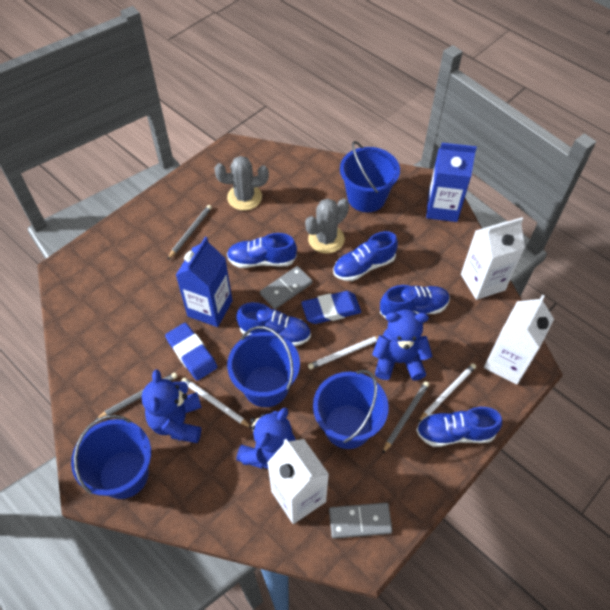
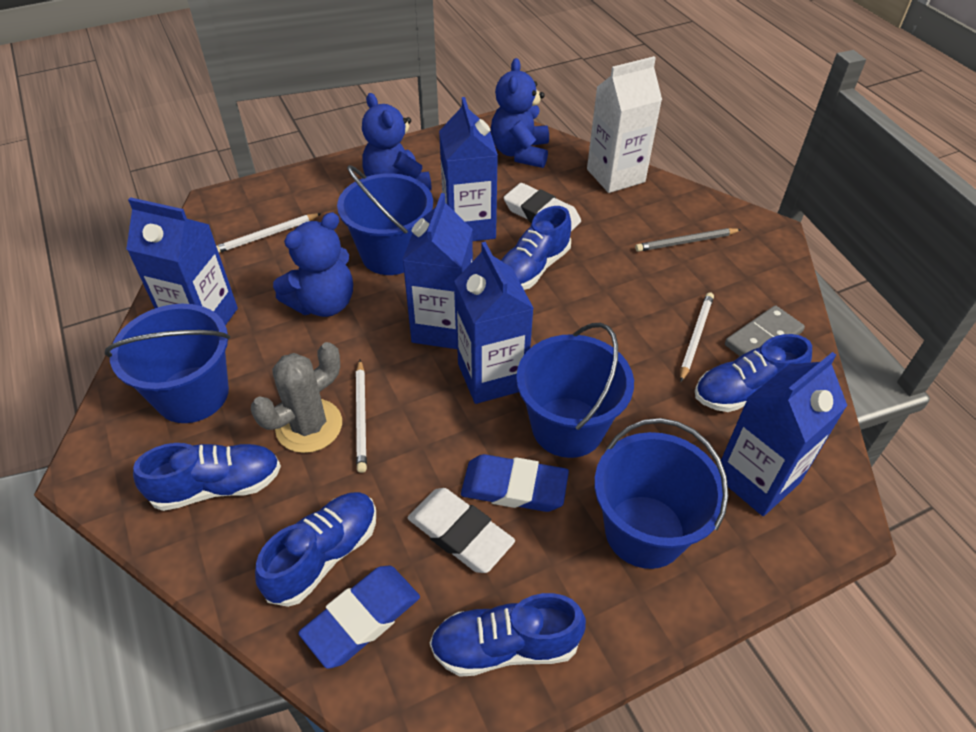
blue carton: 2 -> 5
grey cactus: 2 -> 1
grey domino: 2 -> 1
grey pencil: 3 -> 1
white carton: 3 -> 1
white eraser: 0 -> 2

